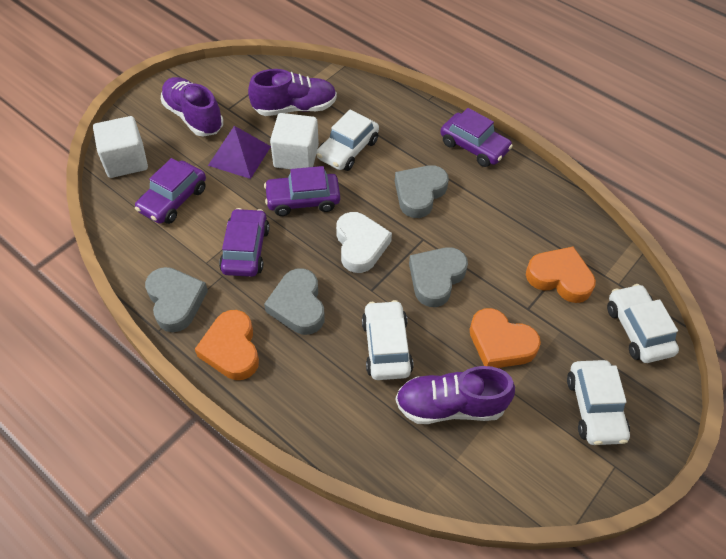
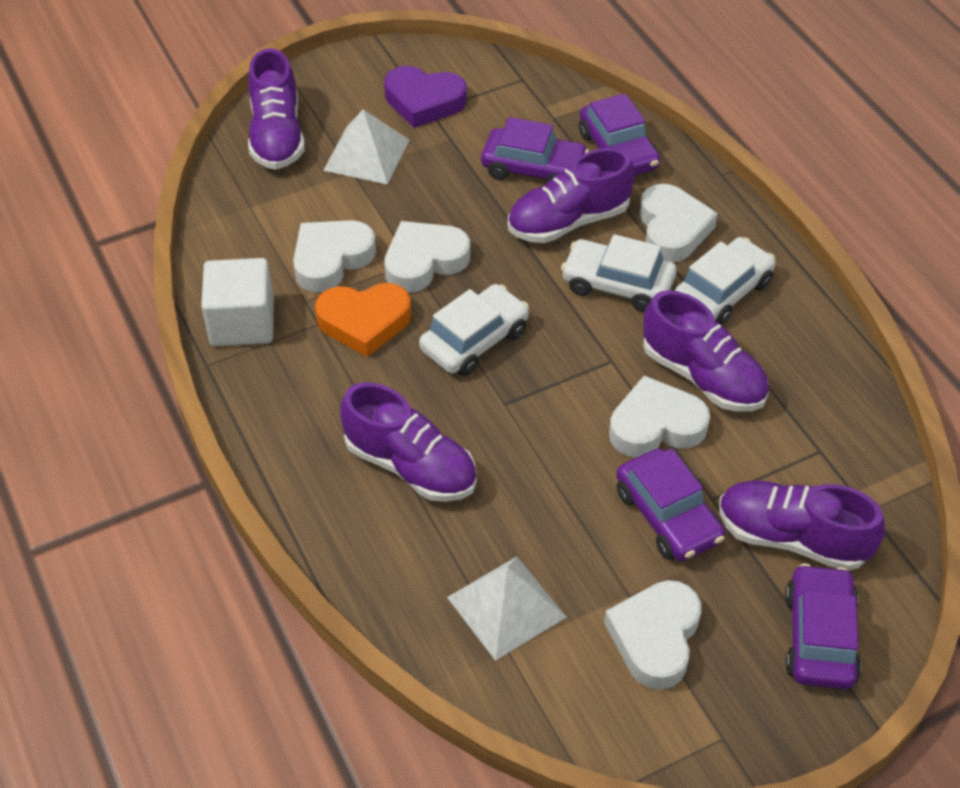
grey heart: 4 -> 0
orange heart: 3 -> 1
purple heart: 0 -> 1
purple pyramid: 1 -> 0
purple shoe: 3 -> 5
white car: 4 -> 3
white cube: 2 -> 1
white heart: 1 -> 5
white pyramid: 0 -> 2

